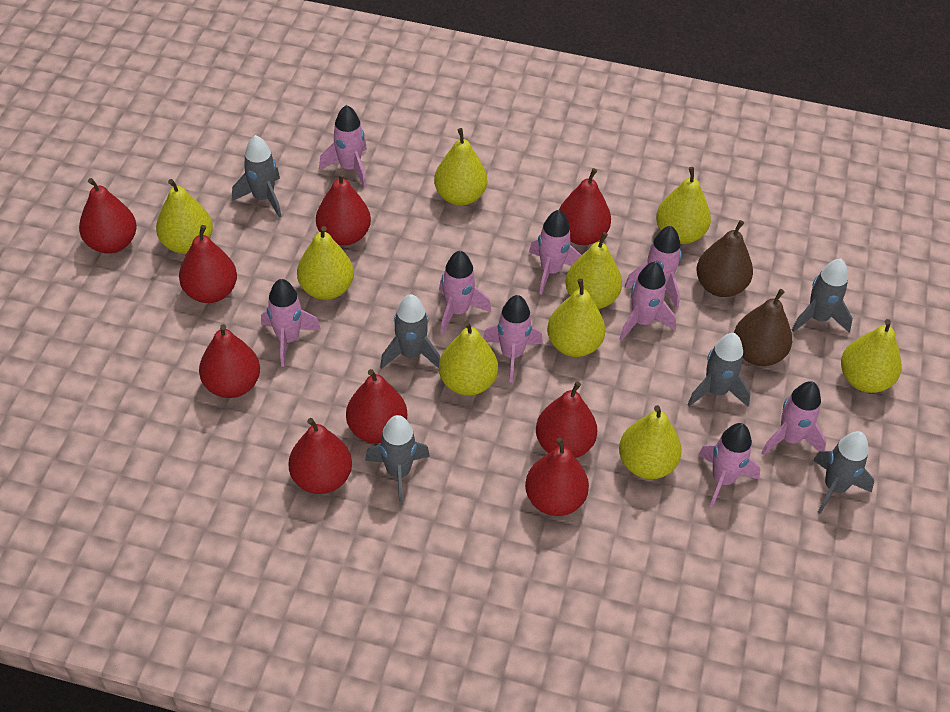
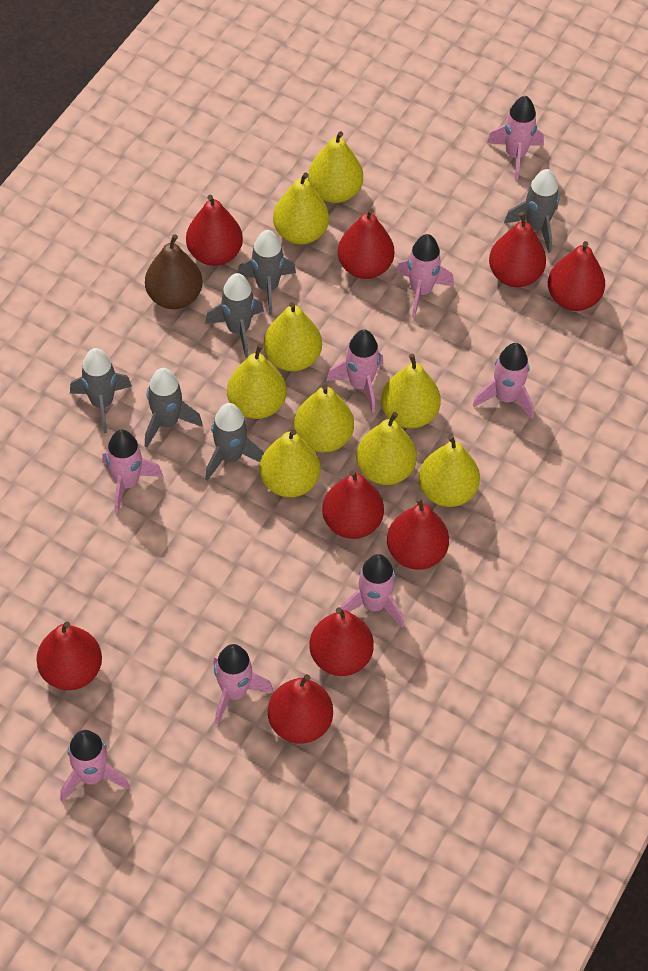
brown pear: 2 -> 1
pink rocket: 9 -> 8

